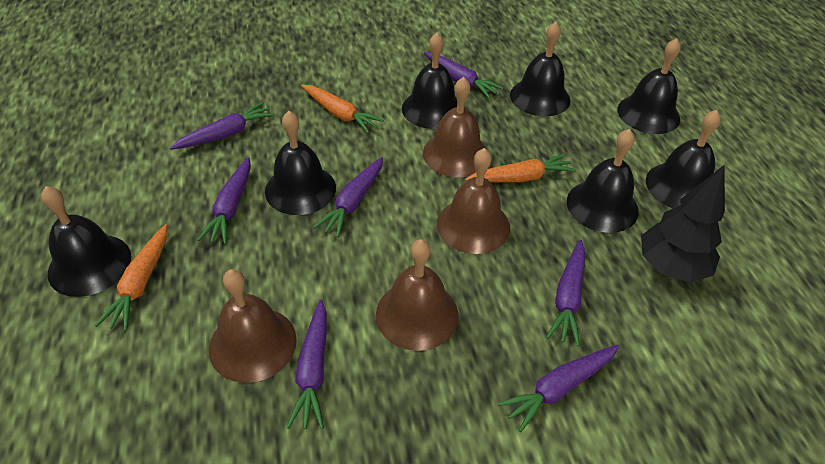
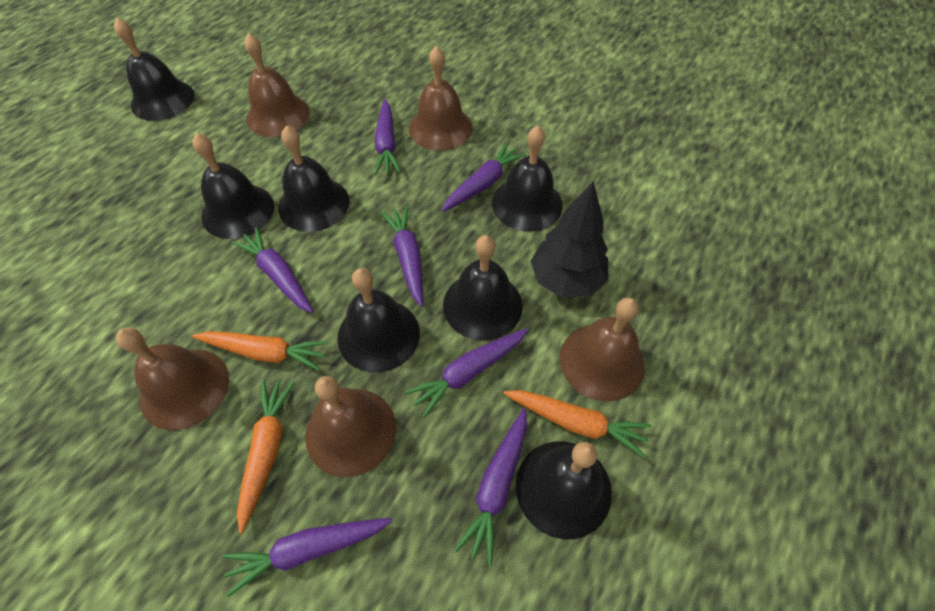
brown bell: 4 -> 5

